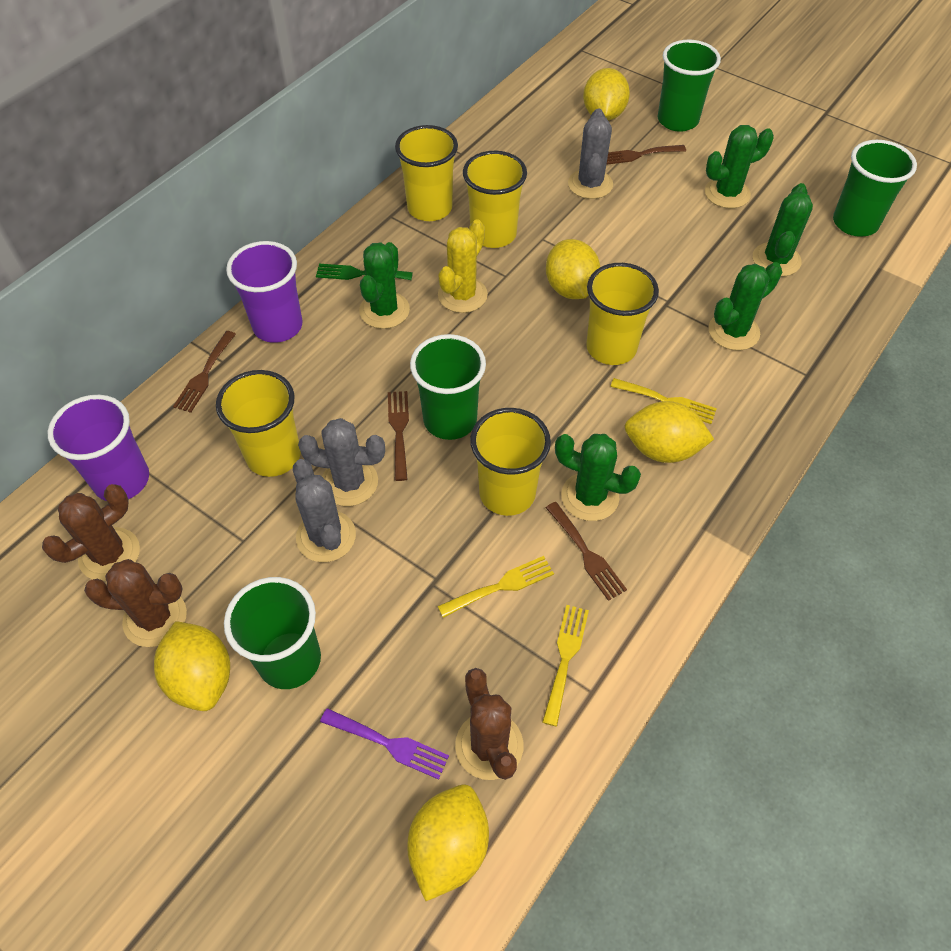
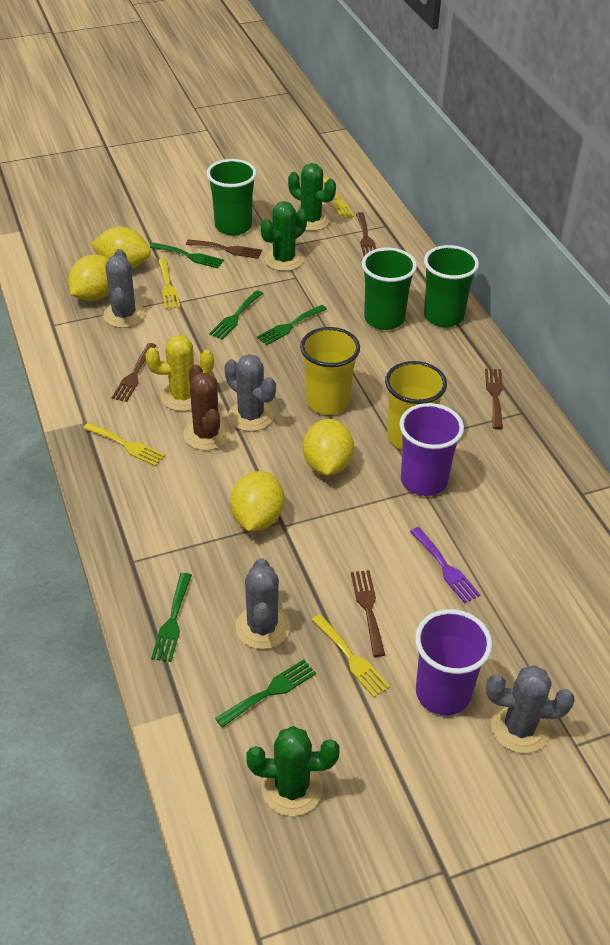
brown cactus: 3 -> 1
brown fork: 4 -> 5
green cactus: 5 -> 3
green cup: 4 -> 3
green fork: 1 -> 5
grey cactus: 3 -> 4
yellow cup: 5 -> 2
yellow fork: 3 -> 4
yellow lemon: 5 -> 4

